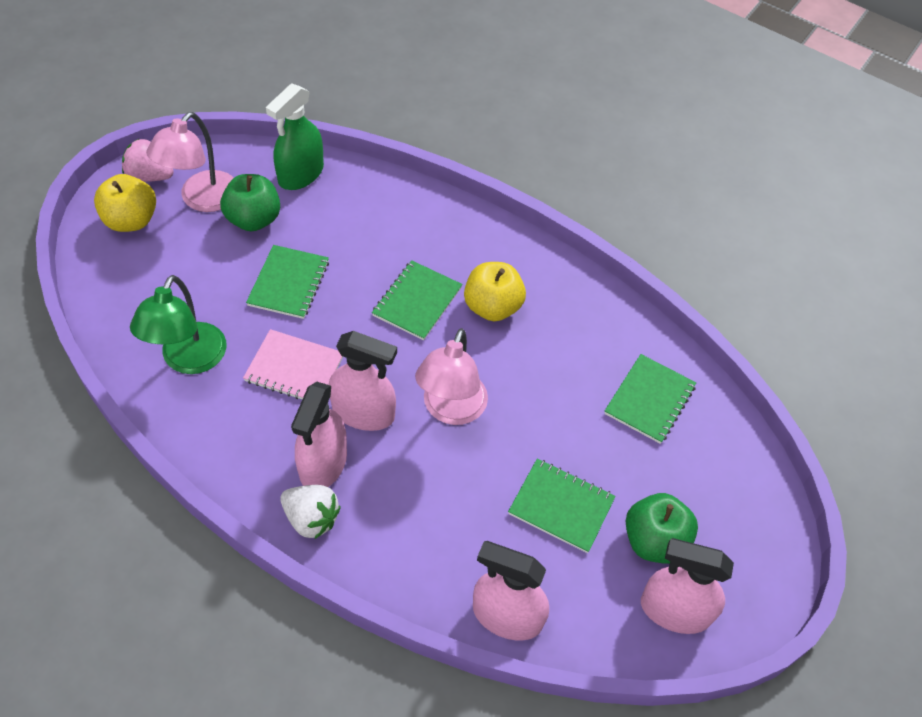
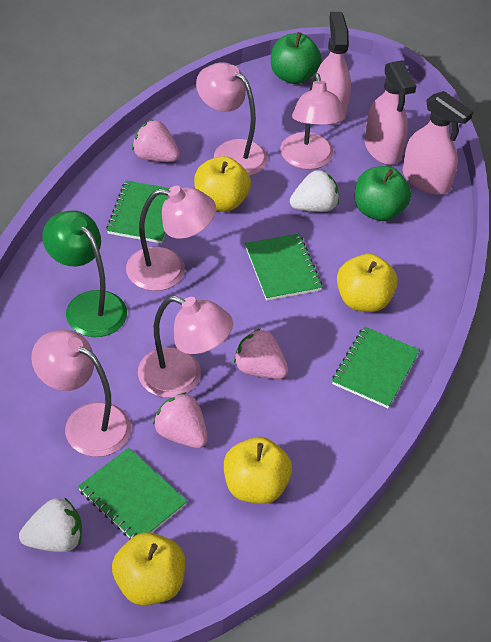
green spray bottle: 1 -> 0
pink lamp: 2 -> 5
pink notebook: 1 -> 0
pink spray bottle: 4 -> 3
pink strawberry: 1 -> 3
white strawberry: 1 -> 2
yellow apple: 2 -> 4

